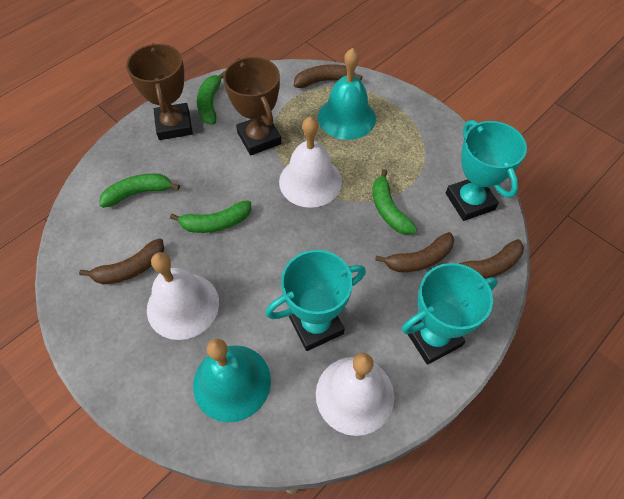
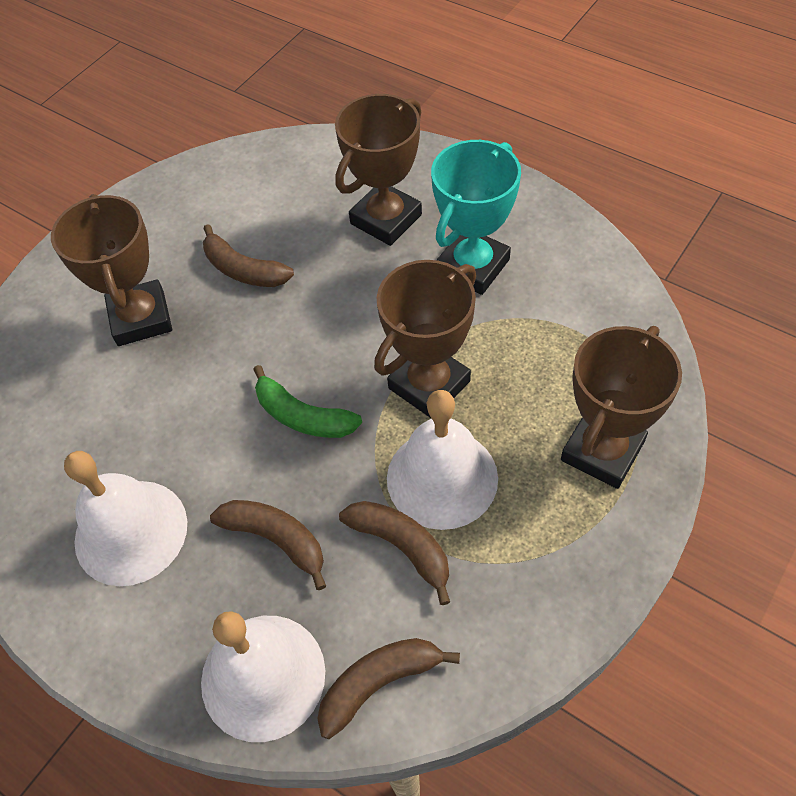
brown trophy: 2 -> 4
green banana: 4 -> 1
turquoise bell: 2 -> 0
turquoise trophy: 3 -> 1

